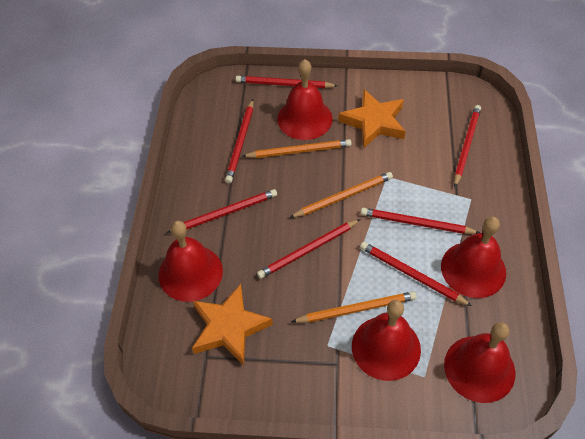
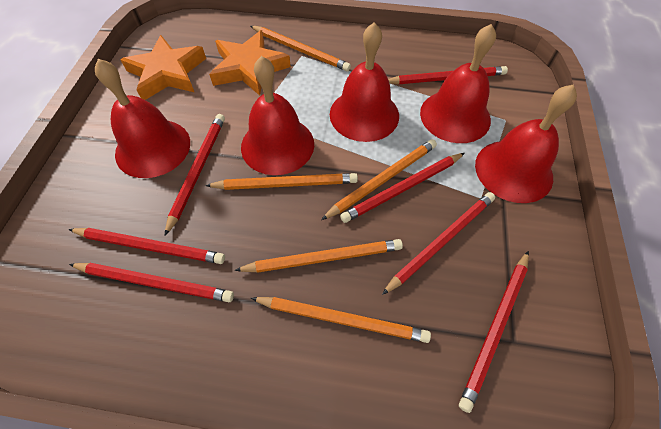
orange pencil: 3 -> 5

